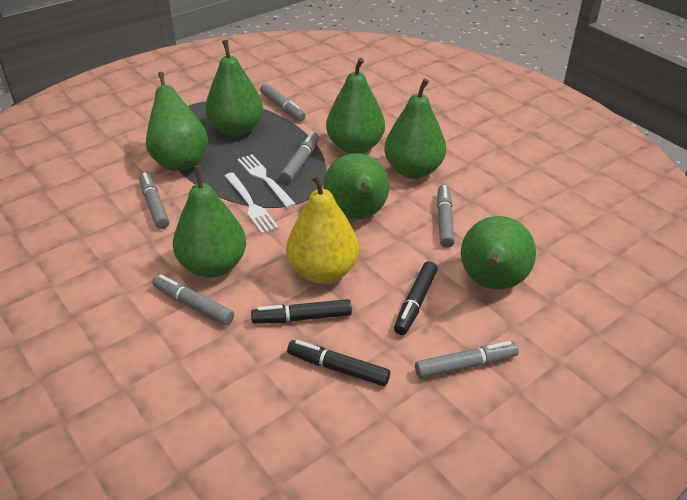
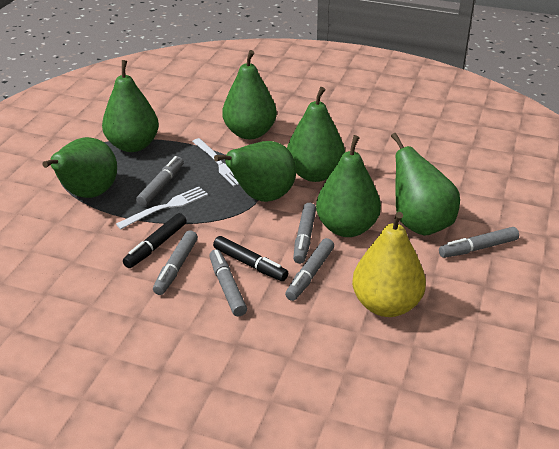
black marker: 3 -> 2

